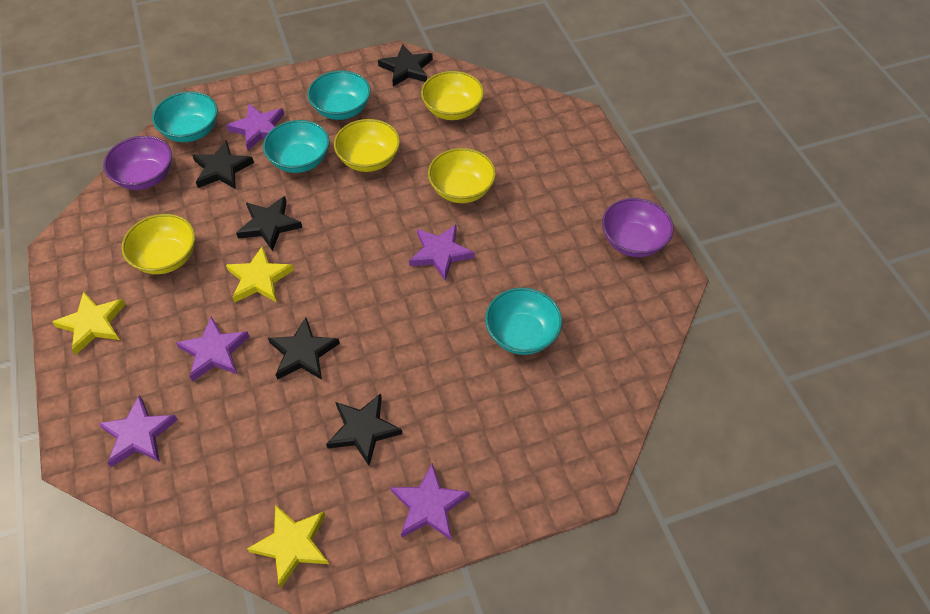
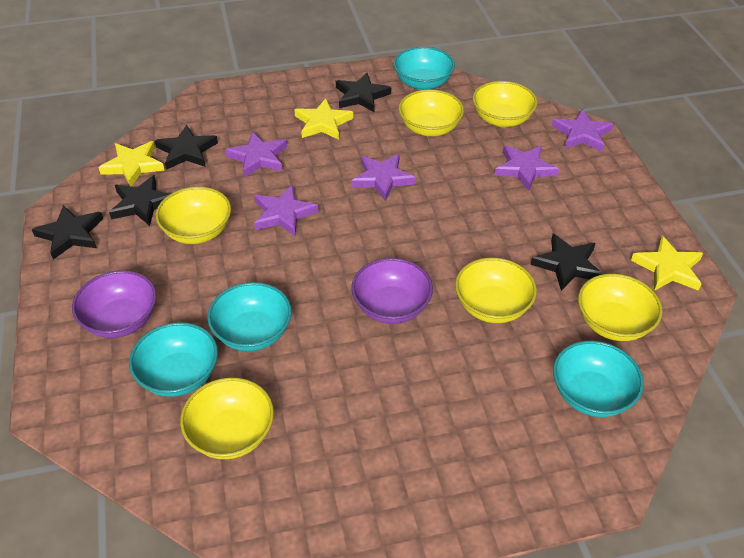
yellow bowl: 4 -> 6

